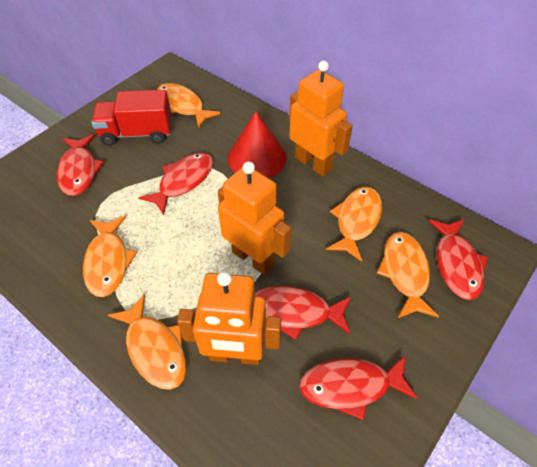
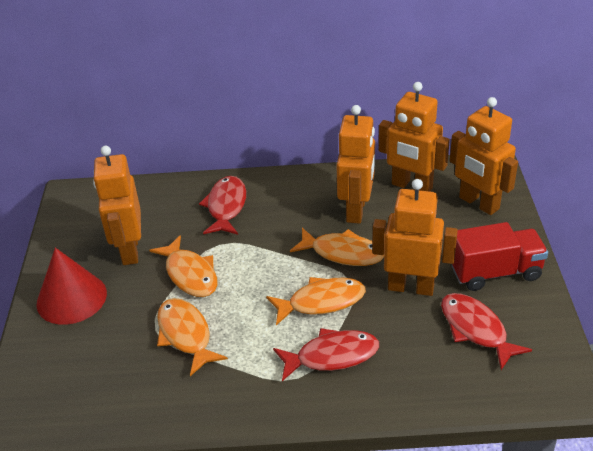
orange fish: 5 -> 4
orange robot: 3 -> 5
red fish: 5 -> 3

